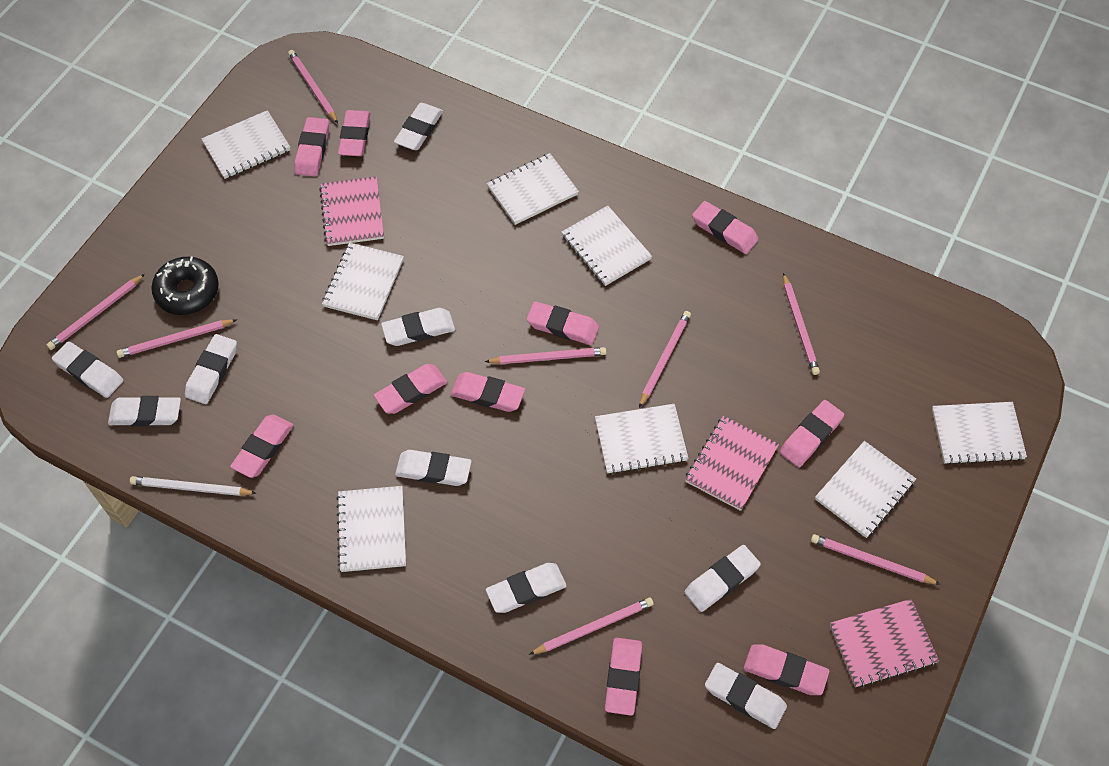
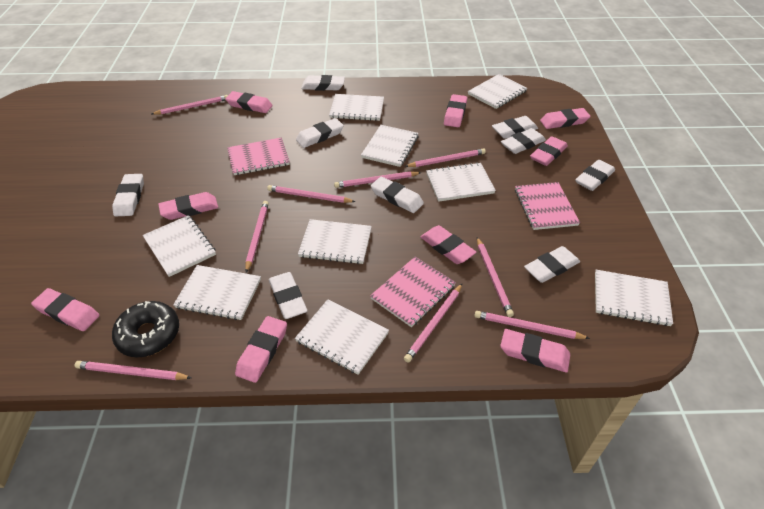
pink eraser: 10 -> 9
pink pencil: 8 -> 9
white notebook: 8 -> 9
white pencil: 1 -> 0

